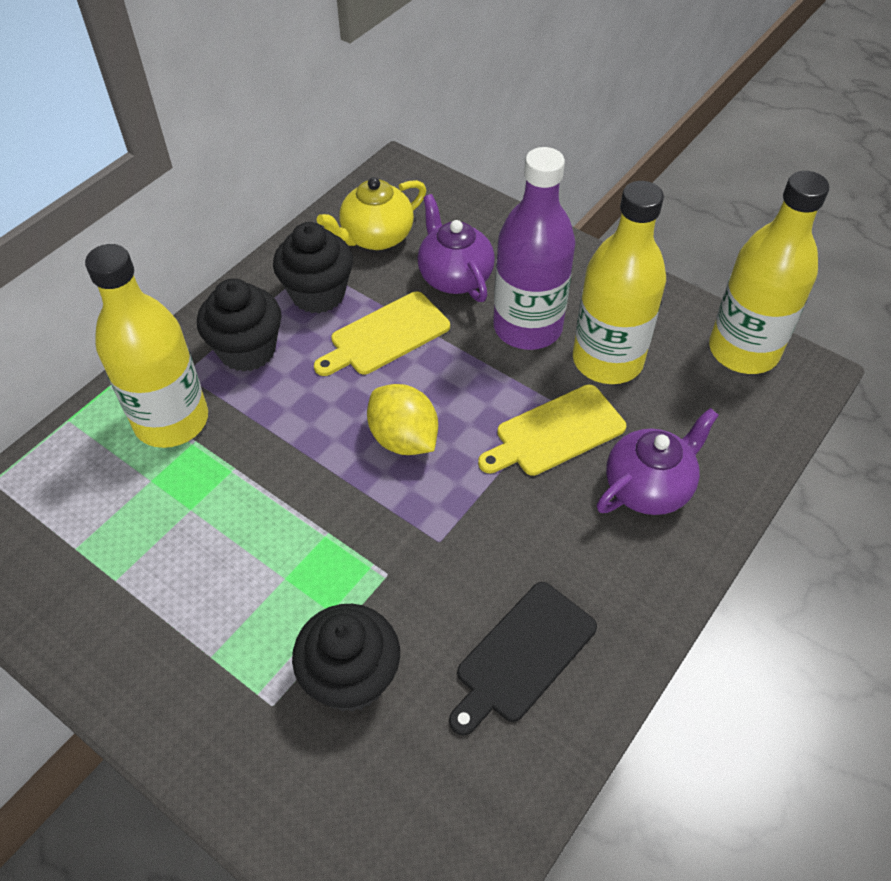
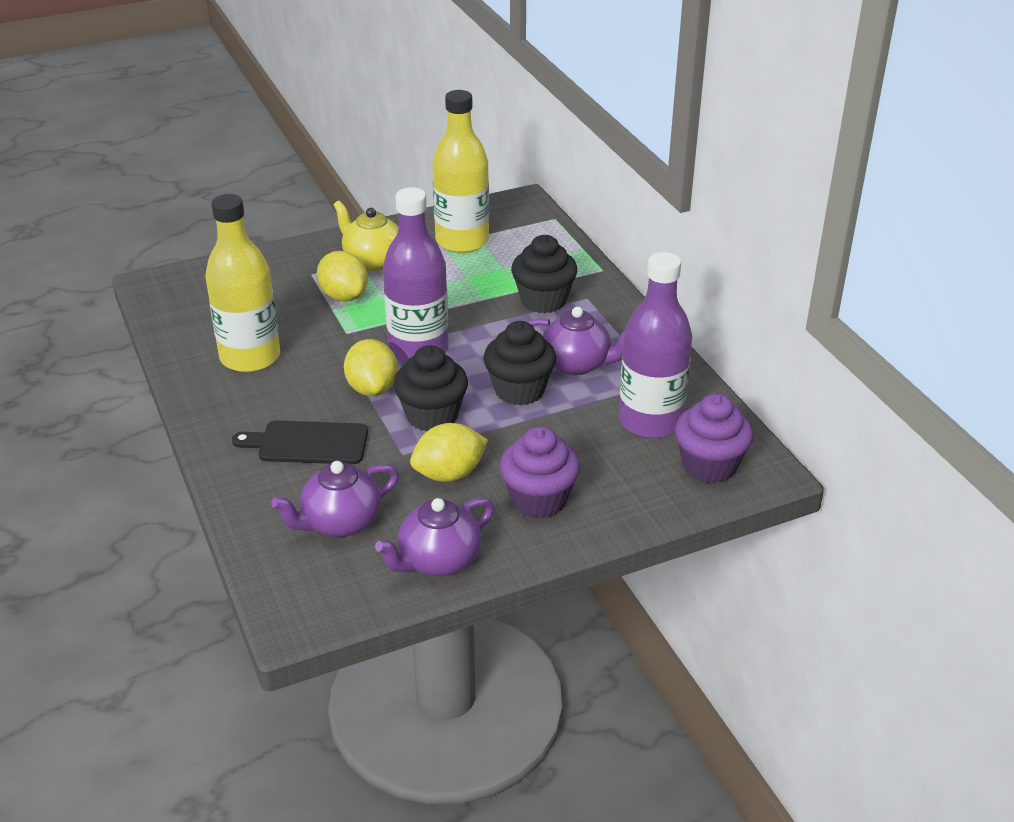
purple bottle: 1 -> 2
purple cupcake: 0 -> 2
purple teapot: 2 -> 3
yellow bottle: 3 -> 2
yellow cutting board: 2 -> 0
yellow lemon: 1 -> 3

